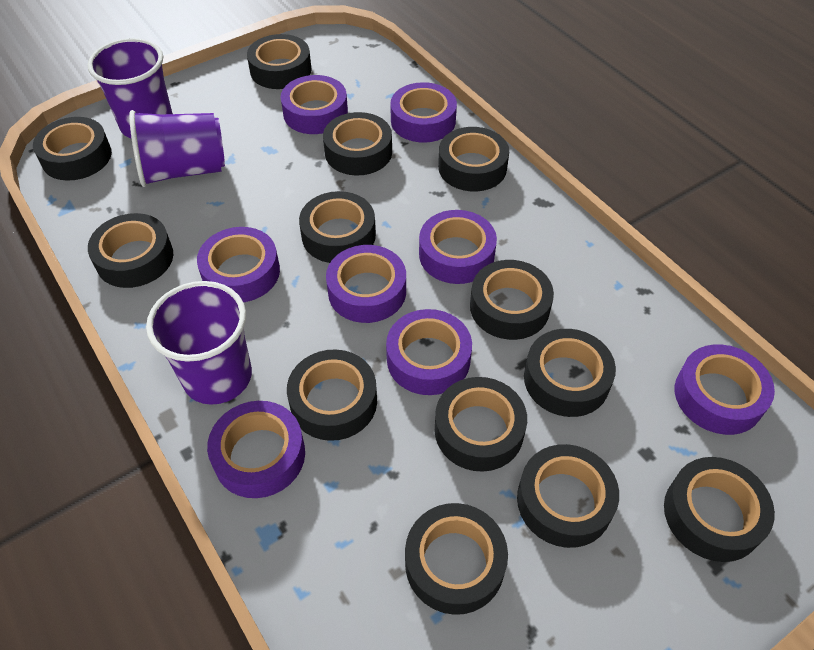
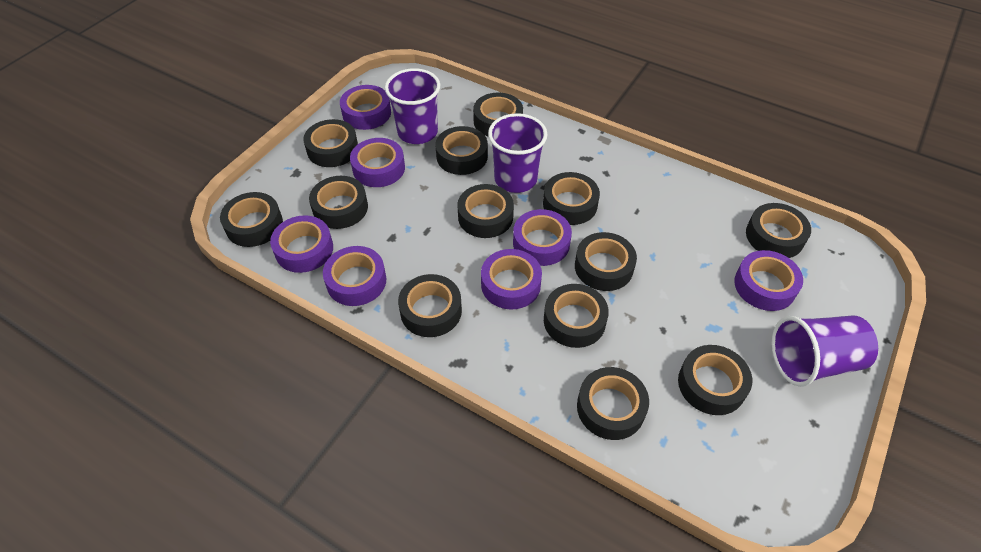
purple tape: 8 -> 7

